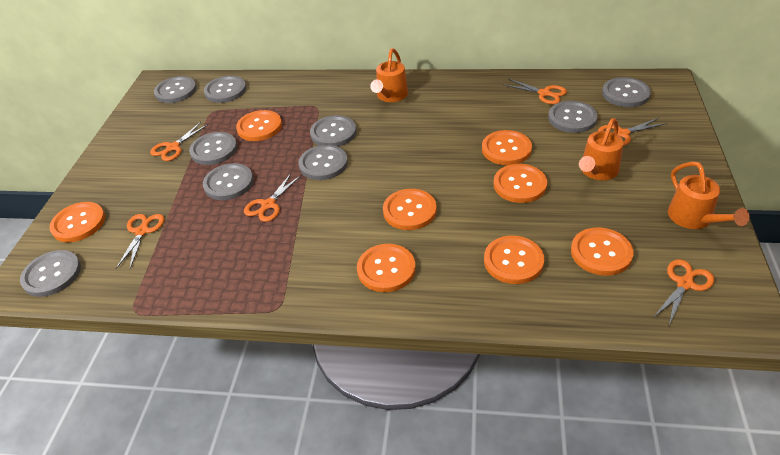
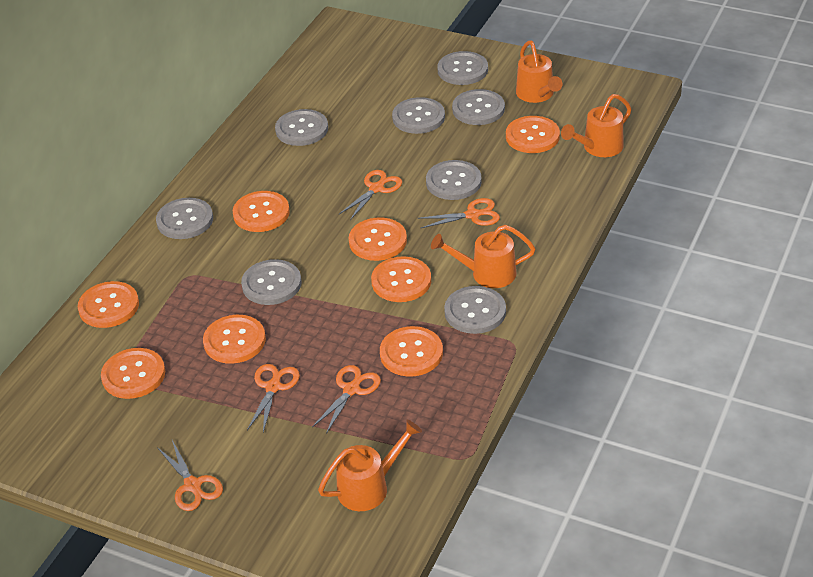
grey button: 9 -> 8
orange scissors: 6 -> 5
orange watering can: 3 -> 4

